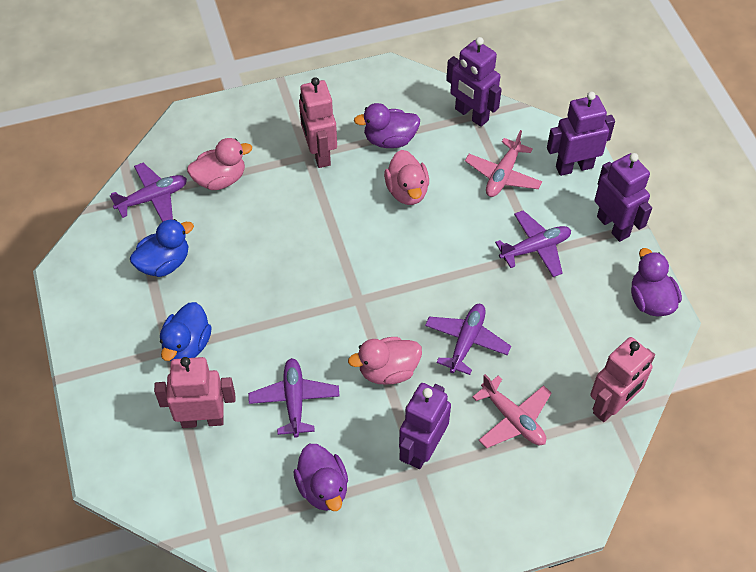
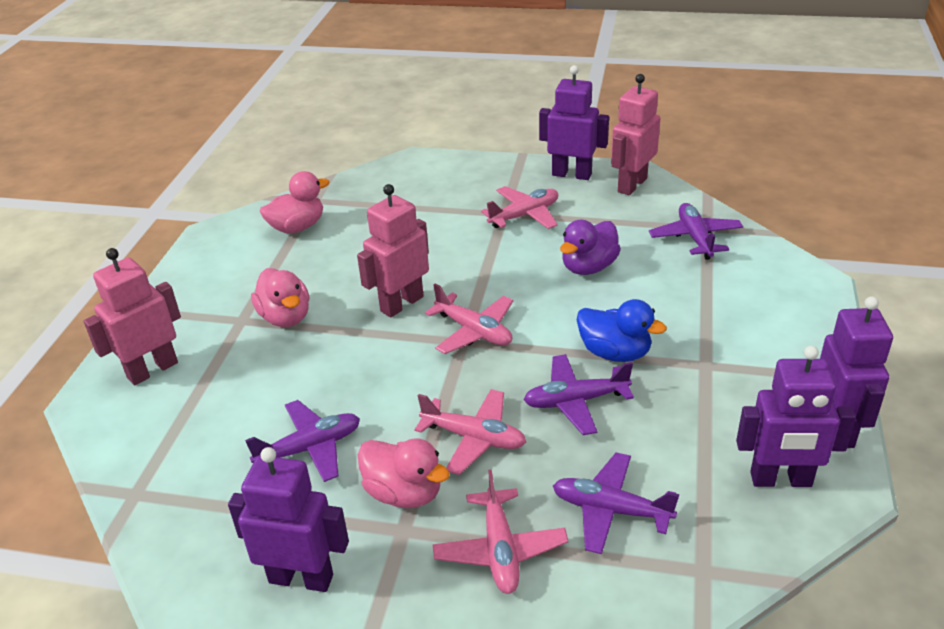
blue duck: 2 -> 1
pink plane: 2 -> 4
purple duck: 3 -> 1

